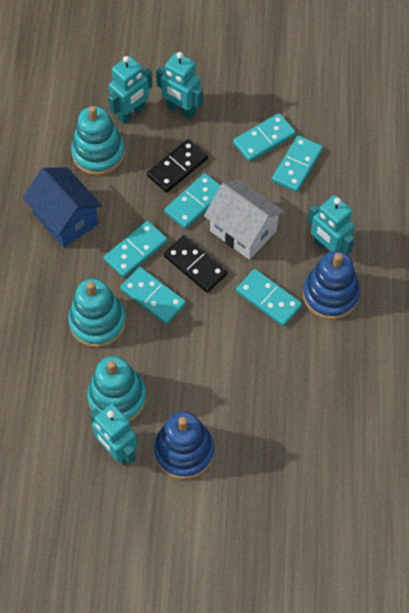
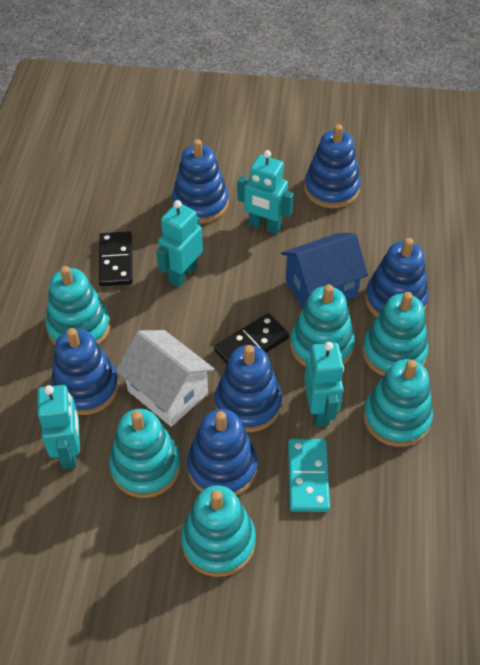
blue stacking toy: 2 -> 6
turquoise domino: 6 -> 1
turquoise stacking toy: 3 -> 6

